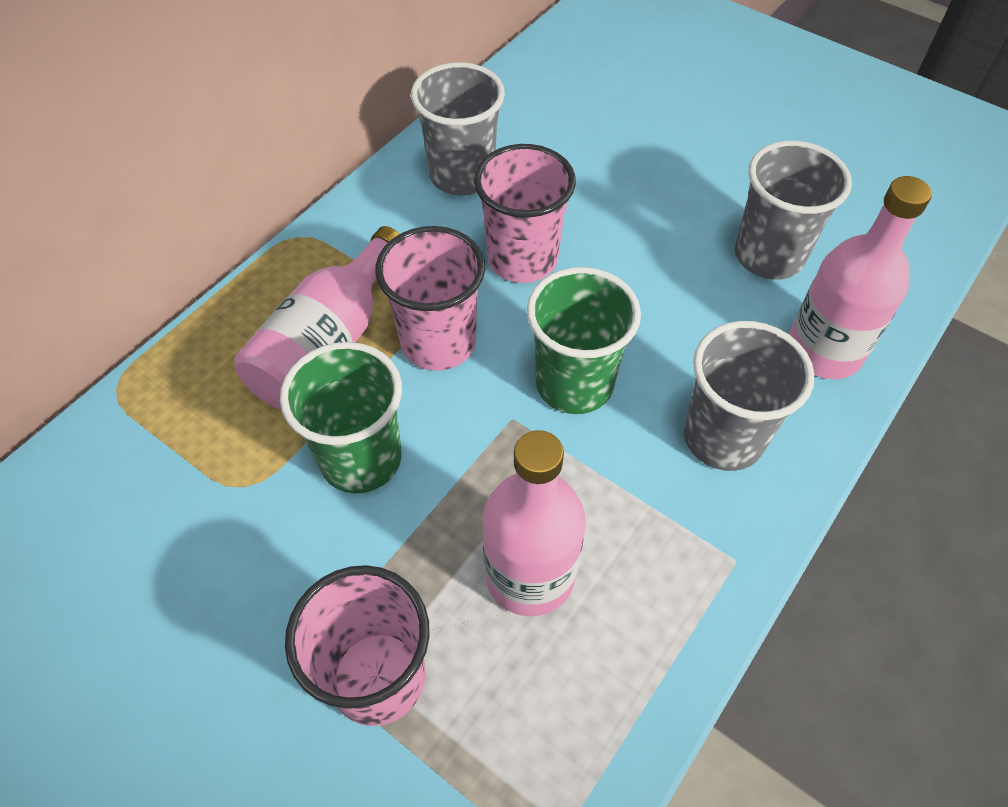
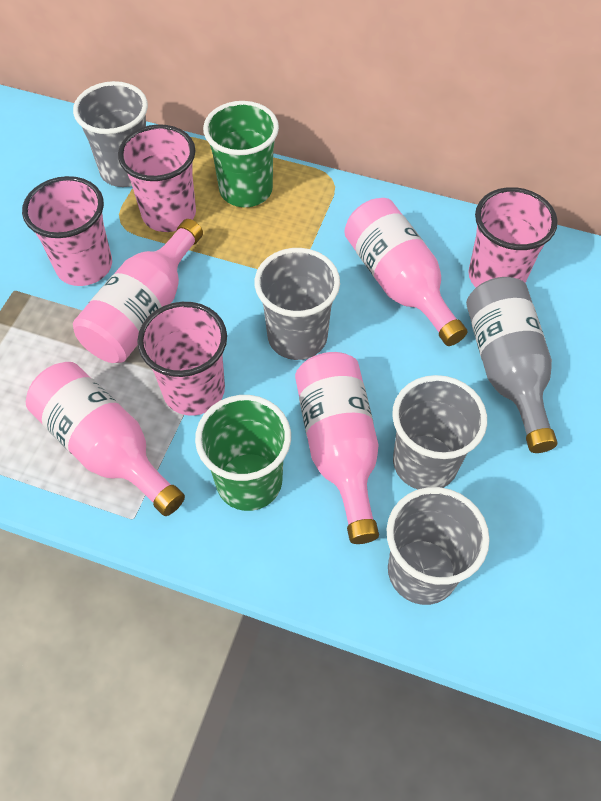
grey bottle: 0 -> 1
grey cup: 3 -> 4
pink bottle: 3 -> 4
pink cup: 3 -> 4

